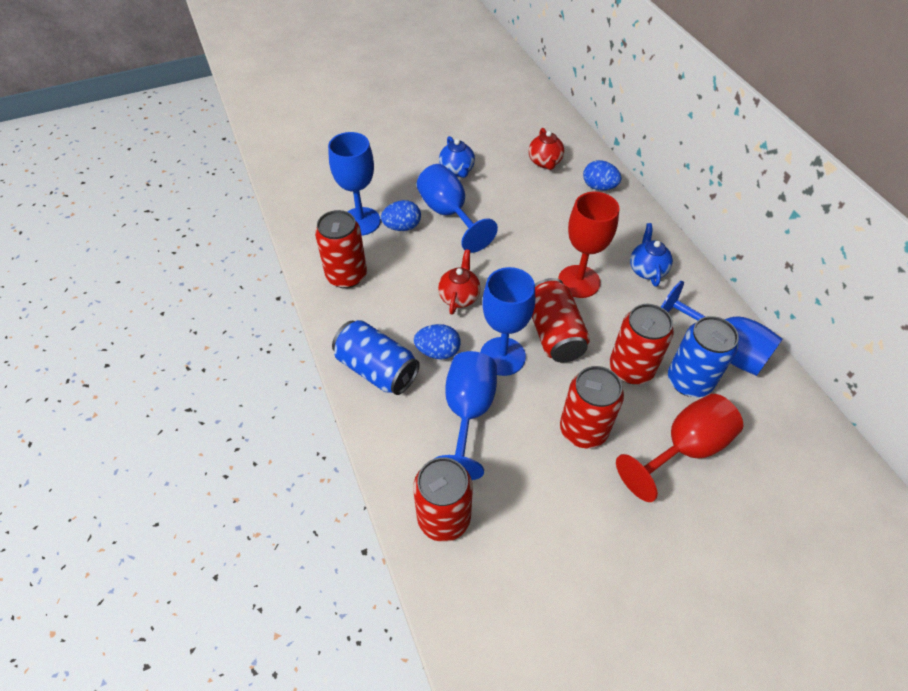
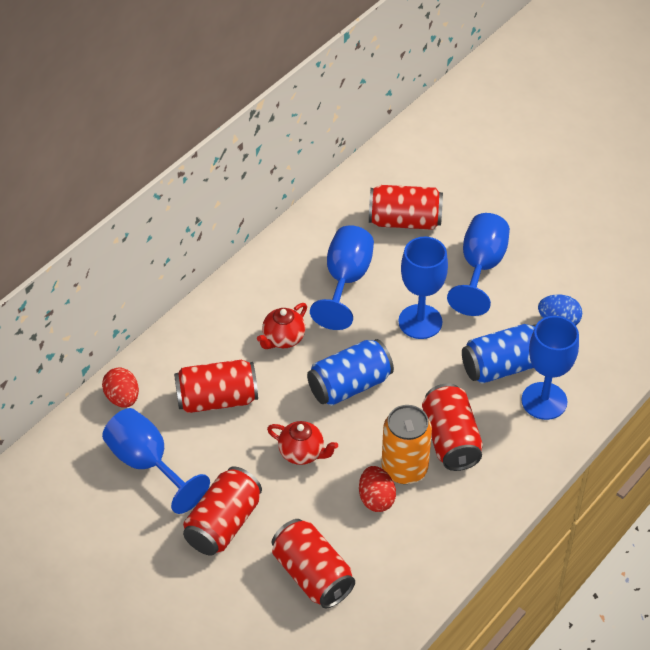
blue egg: 3 -> 1
blue teapot: 2 -> 0
orange can: 0 -> 1
red egg: 0 -> 2
red goblet: 2 -> 0

